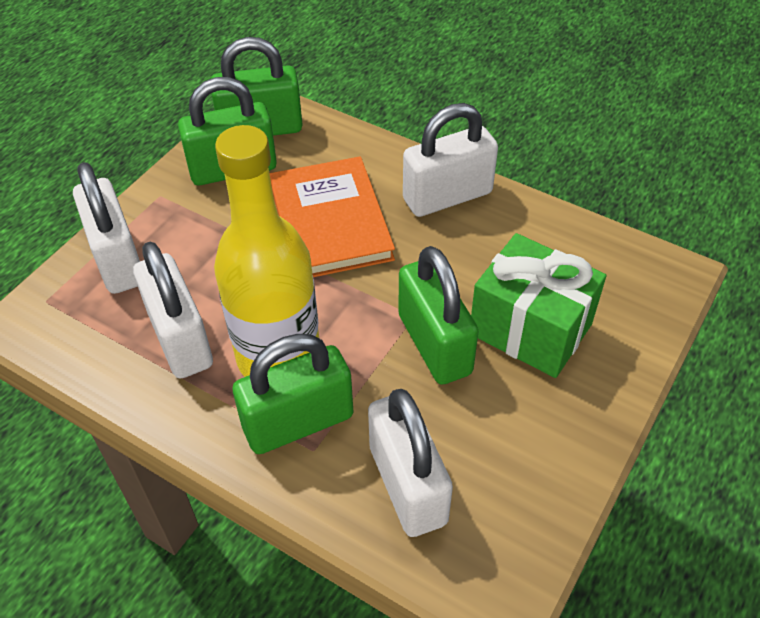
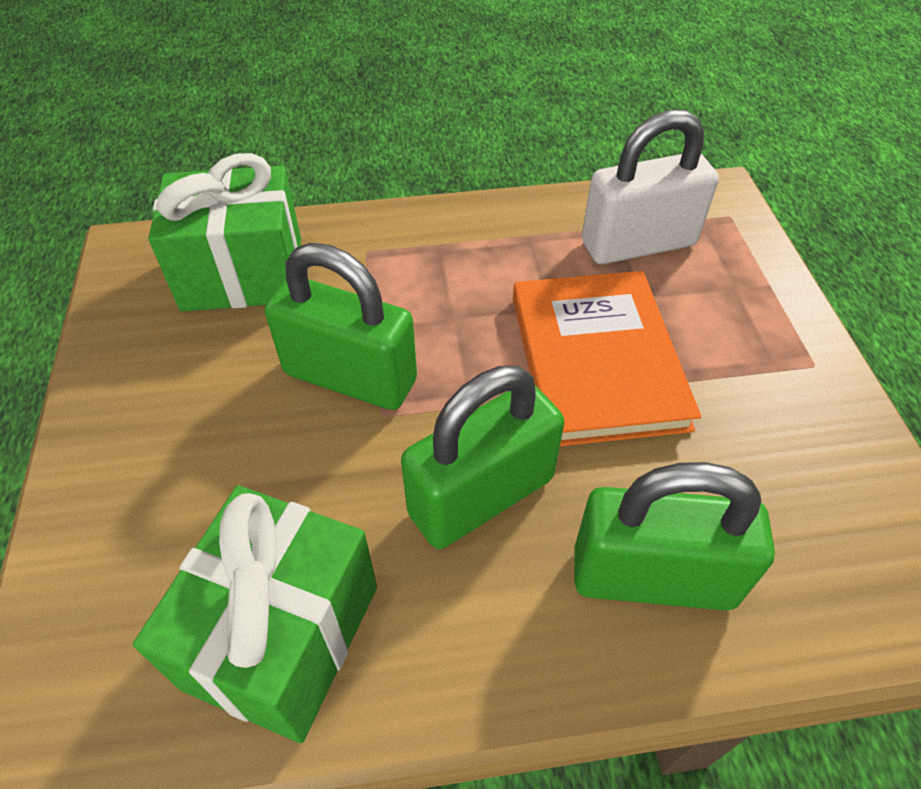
green gift: 1 -> 2
green padlock: 4 -> 3
white padlock: 4 -> 1
yellow bottle: 1 -> 0

